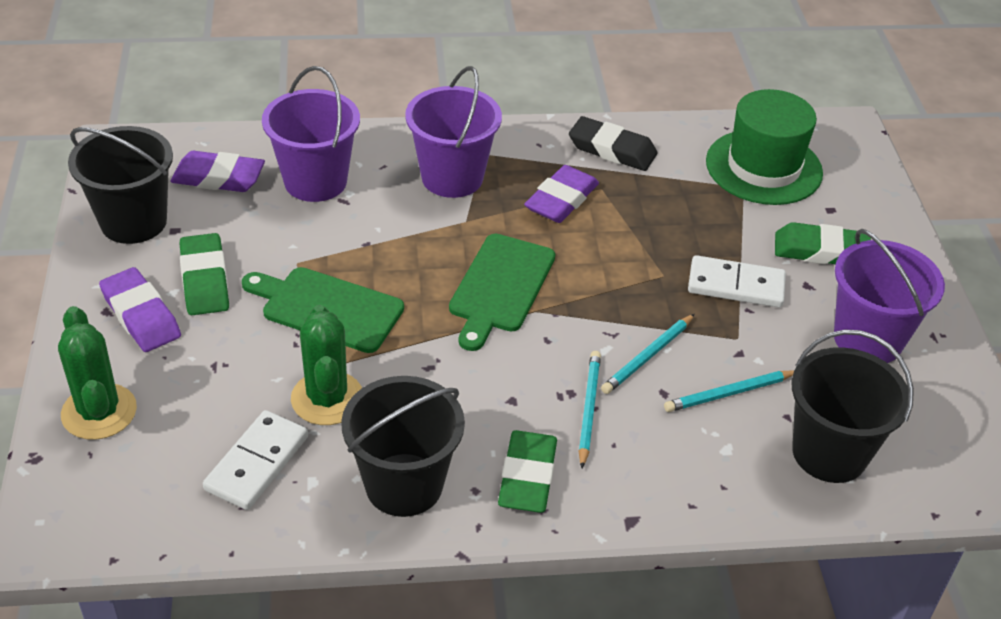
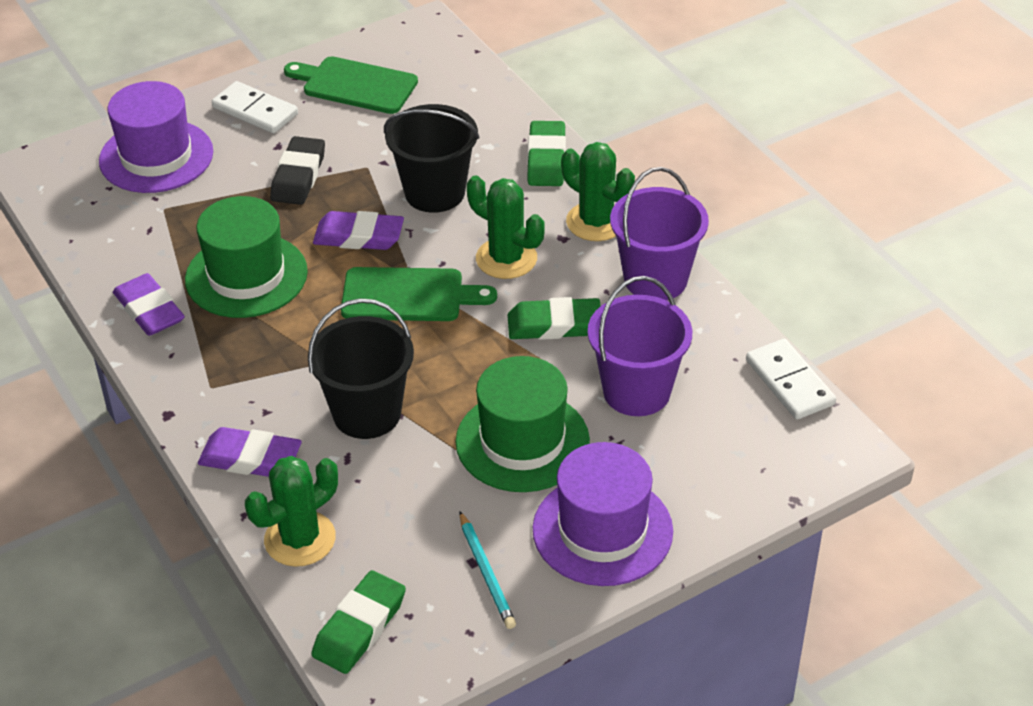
black bucket: 3 -> 2
green cactus: 2 -> 3
green hat: 1 -> 2
purple bucket: 3 -> 2
purple hat: 0 -> 2
turquoise pencil: 3 -> 1

